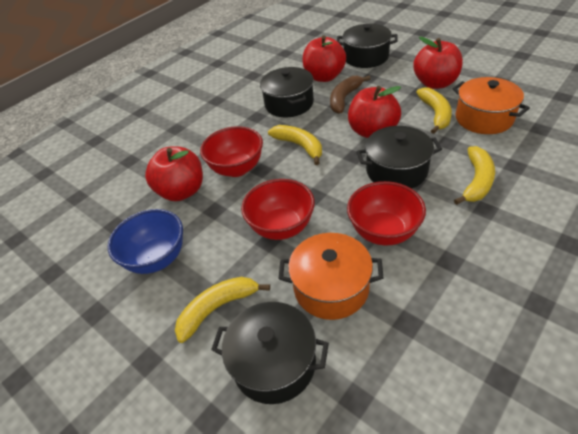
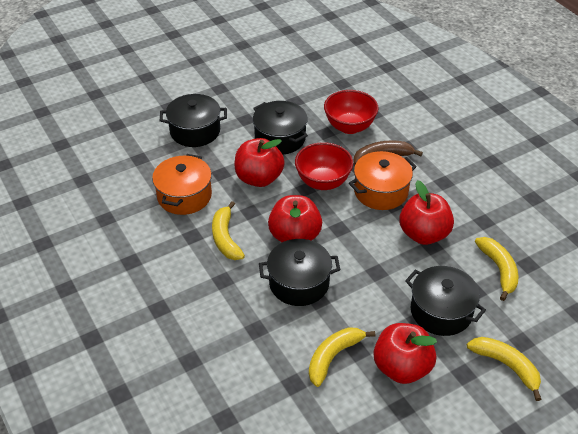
blue bowl: 1 -> 0
red bowl: 3 -> 2

